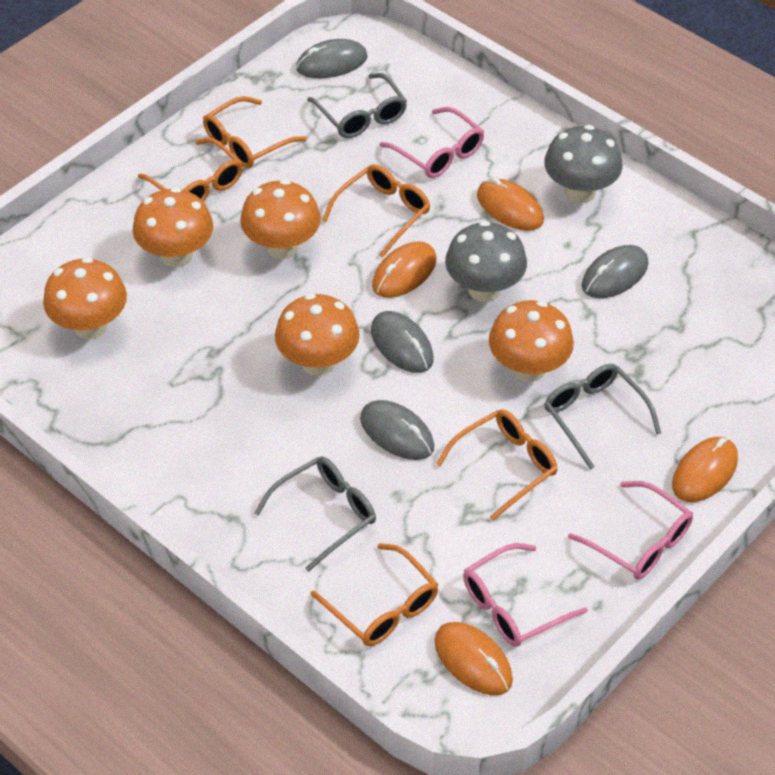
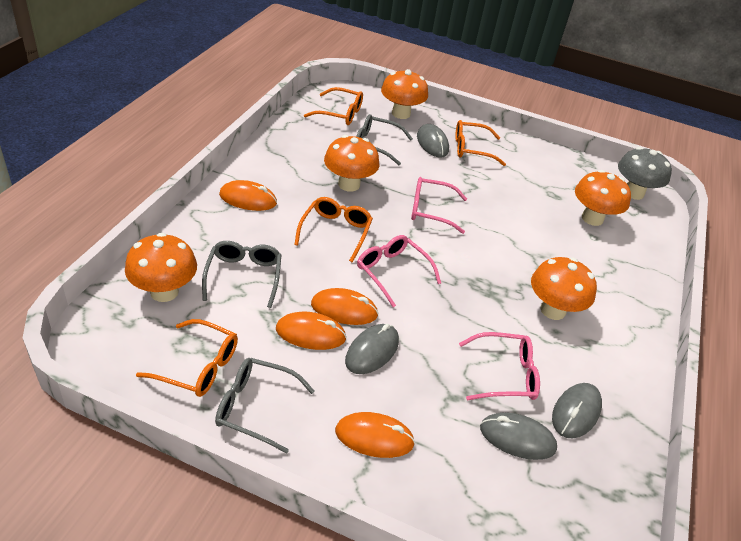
grey mushroom: 2 -> 1
orange glasses: 5 -> 4

